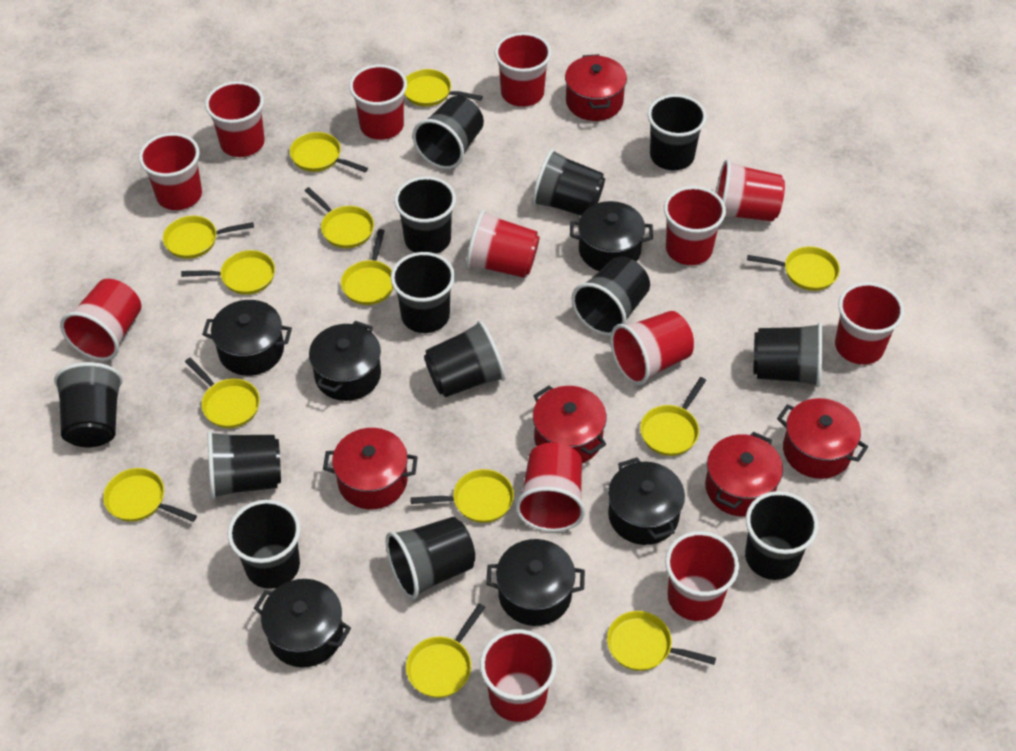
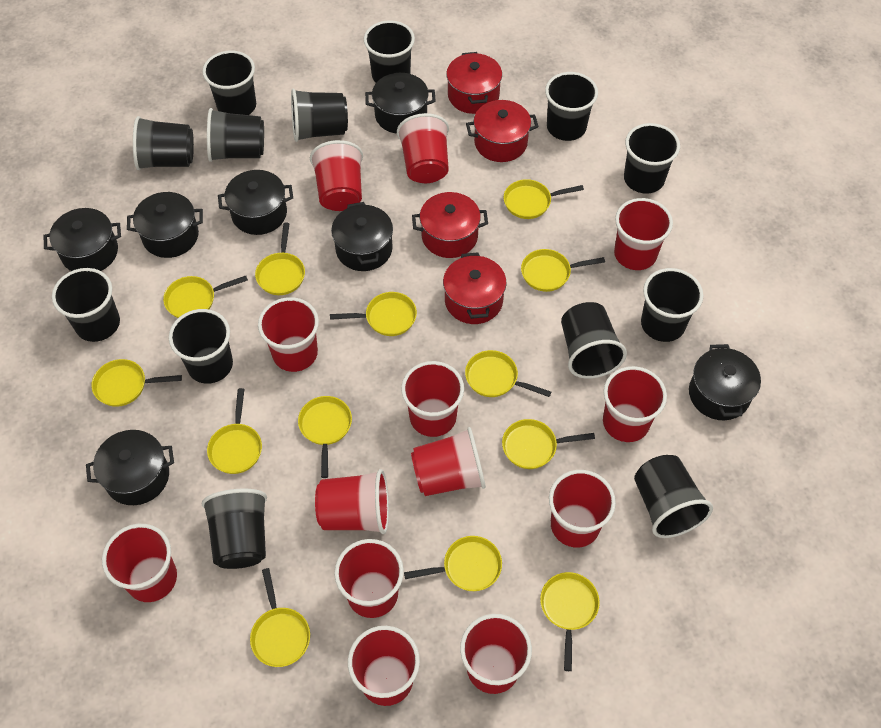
black pot: 6 -> 7
red pot: 5 -> 4

